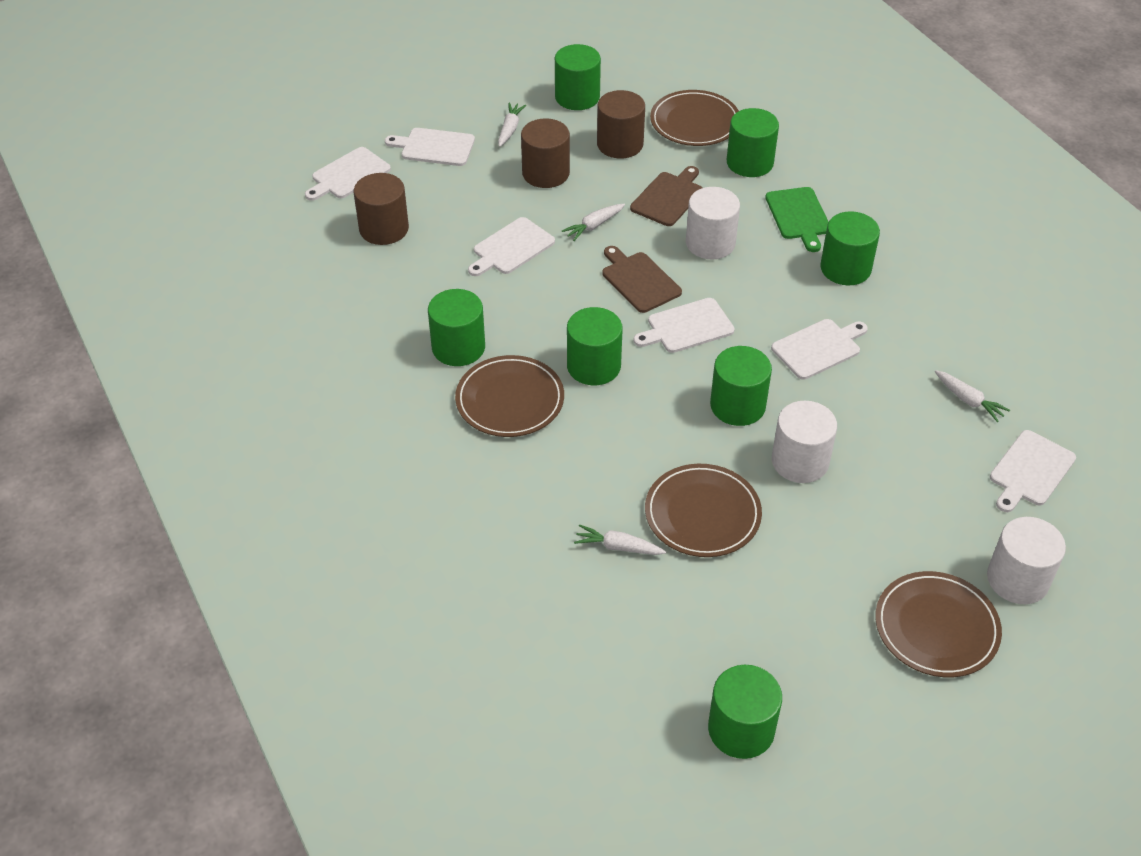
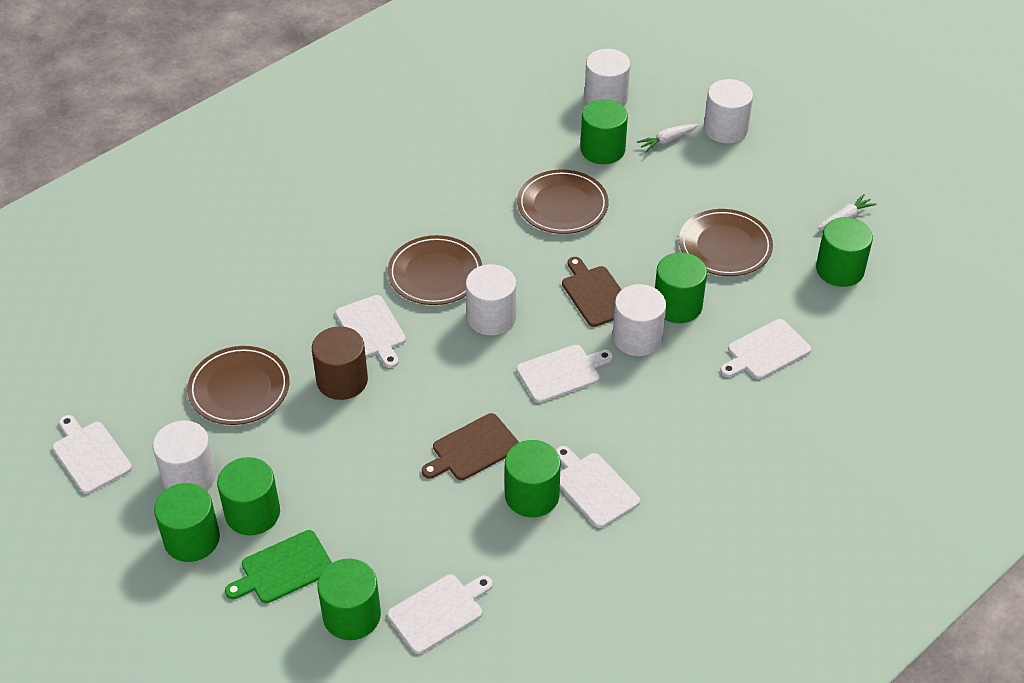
brown cylinder: 3 -> 1
white carrot: 4 -> 2
white cylinder: 3 -> 5

